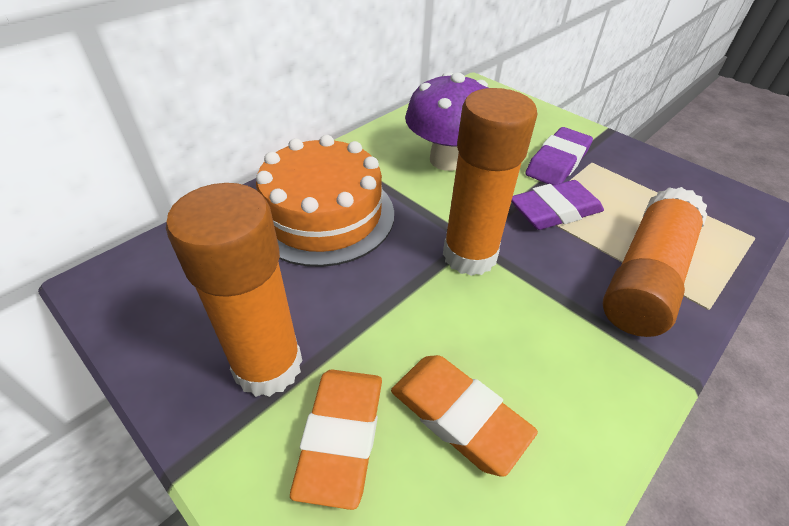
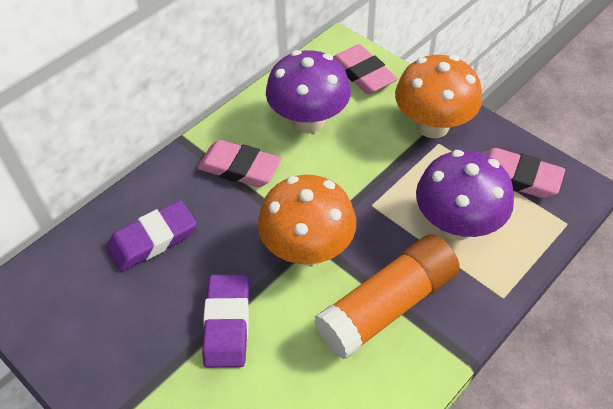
orange cake: 1 -> 0
orange eraser: 2 -> 0
orange glue stick: 3 -> 1
orange mushroom: 0 -> 2
pink eraser: 0 -> 3
purple mushroom: 1 -> 2

